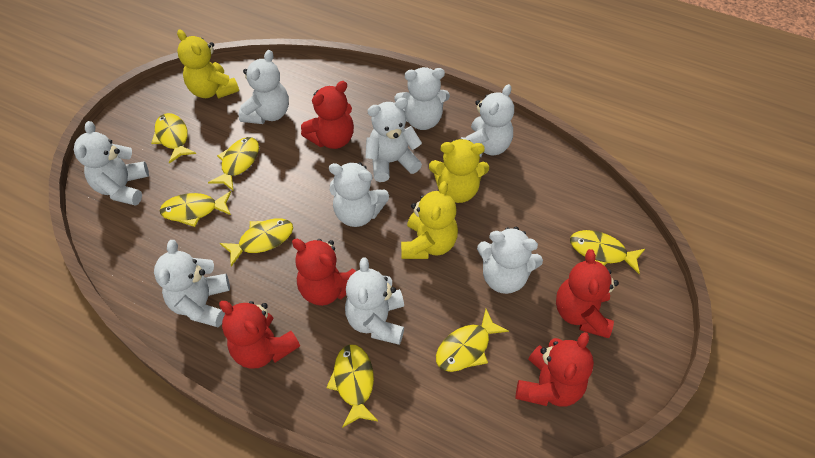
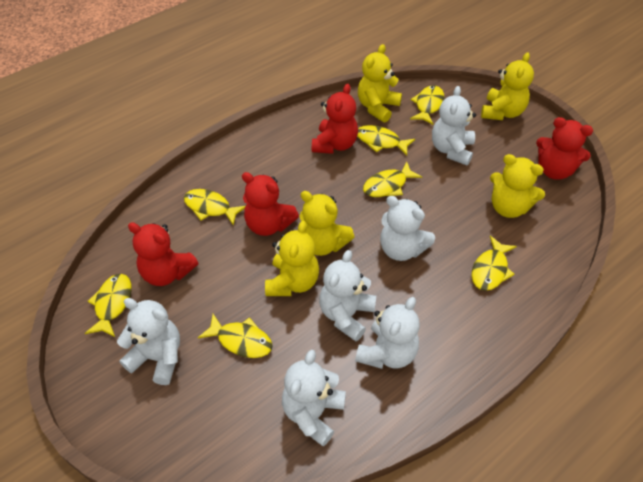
red teddy bear: 5 -> 4
white teddy bear: 9 -> 6
yellow teddy bear: 3 -> 5

